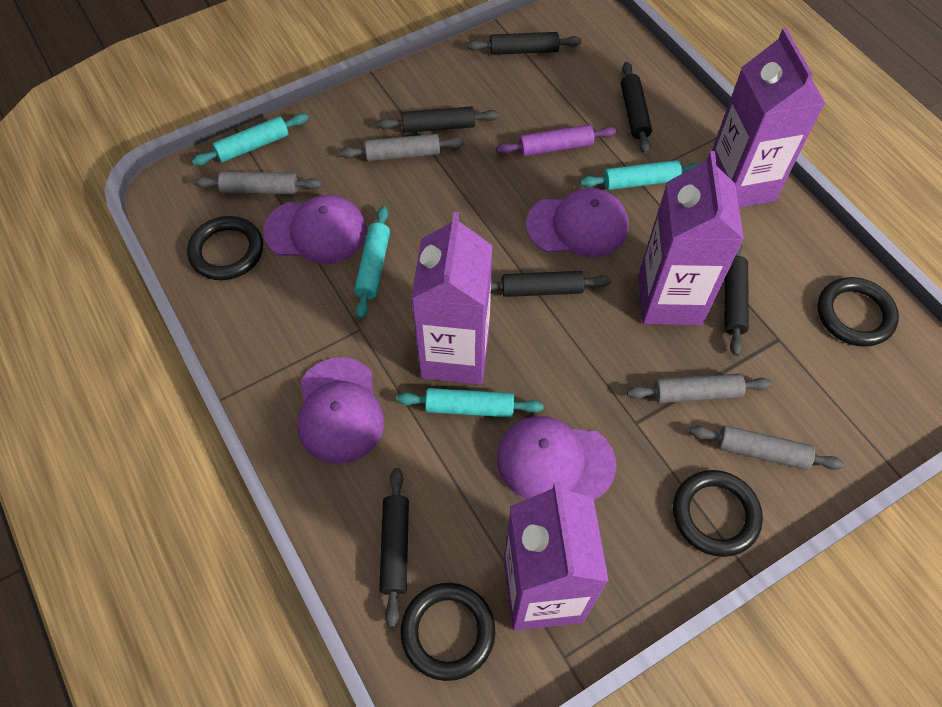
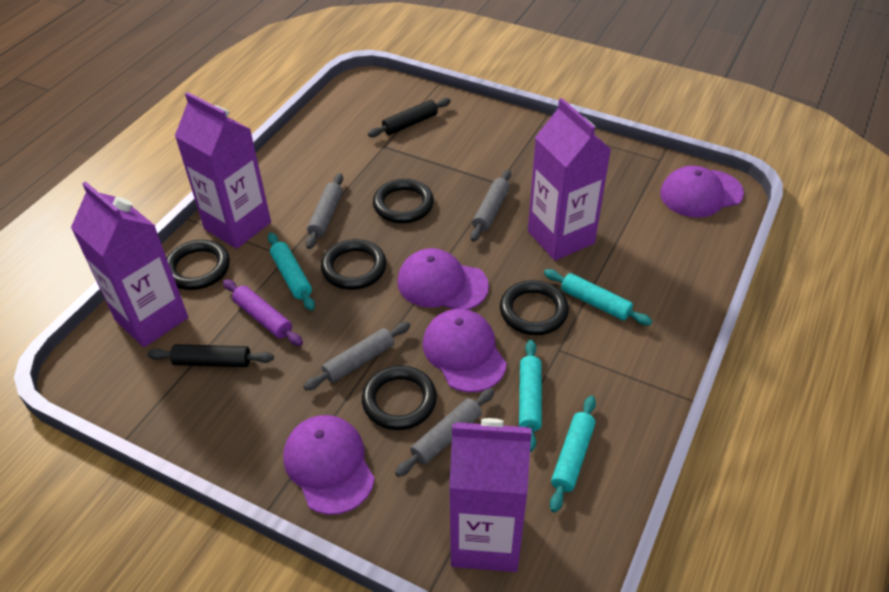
black ring: 4 -> 5
black rolling pin: 6 -> 2

